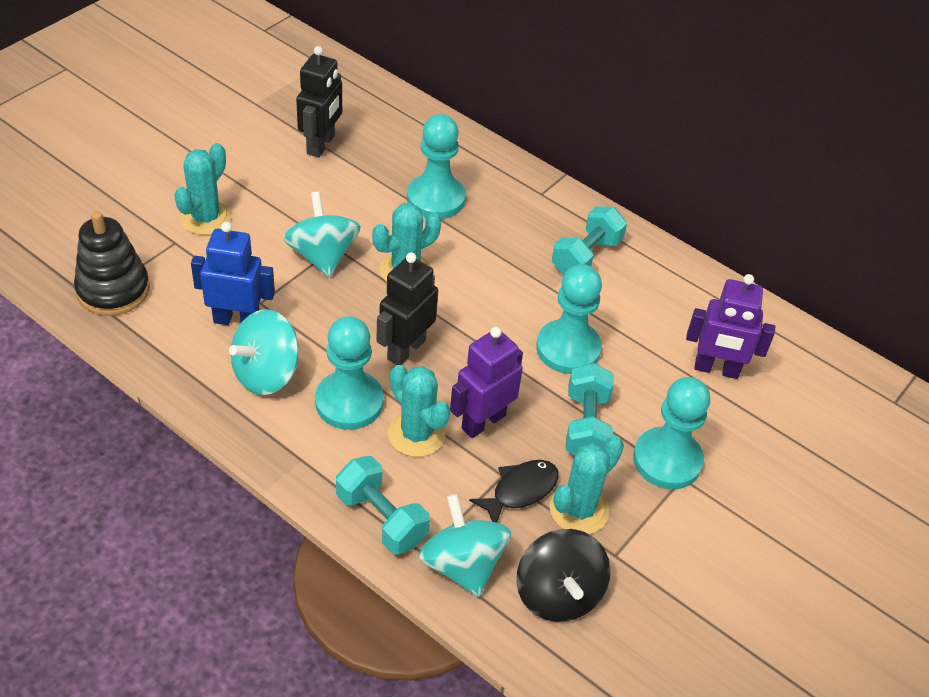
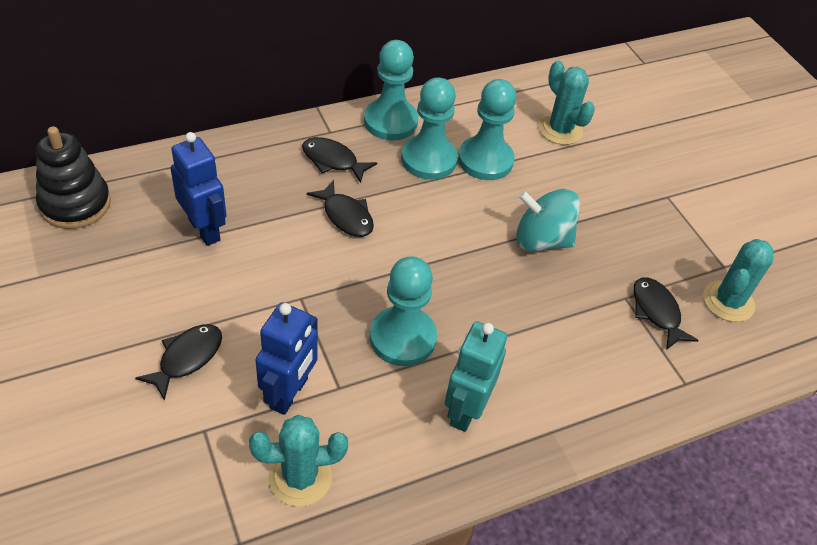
black fish: 1 -> 4
black robot: 2 -> 0
black spinning top: 1 -> 0
blue robot: 1 -> 2
purple robot: 2 -> 0
turquoise cactus: 4 -> 3
turquoise dumbbell: 3 -> 0
turquoise robot: 0 -> 1
turquoise spinning top: 3 -> 1

